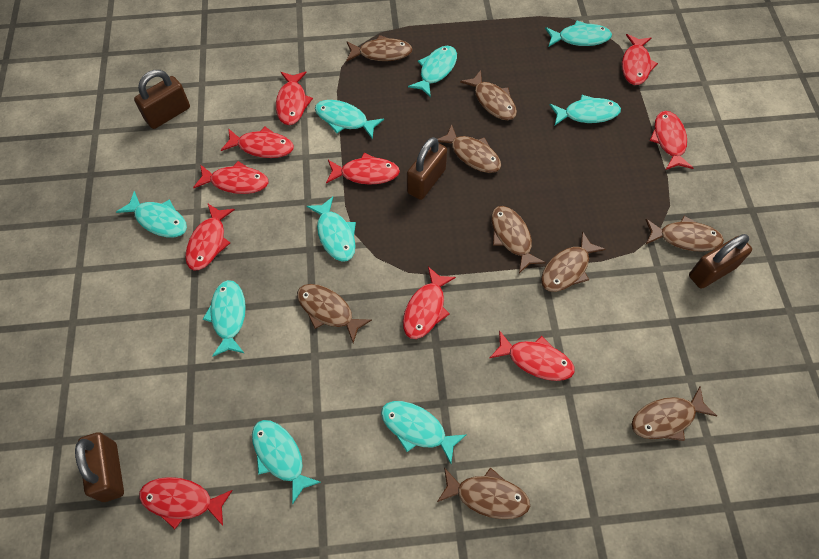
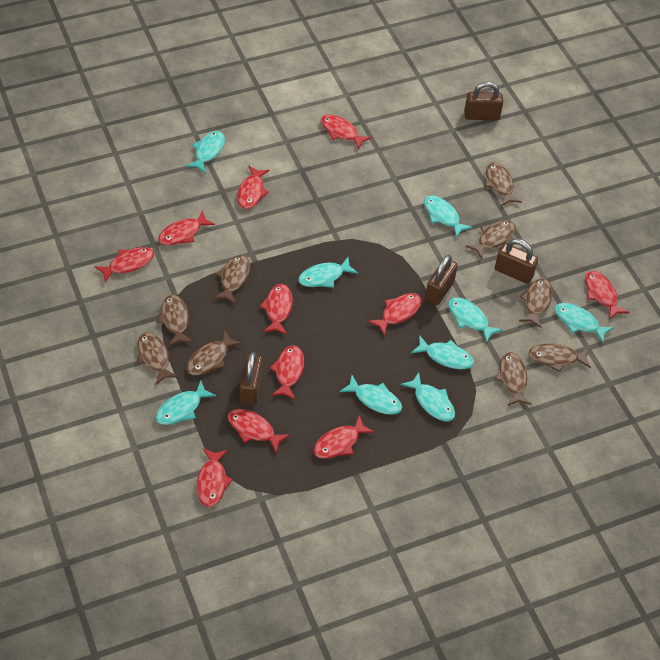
red fish: 10 -> 11

